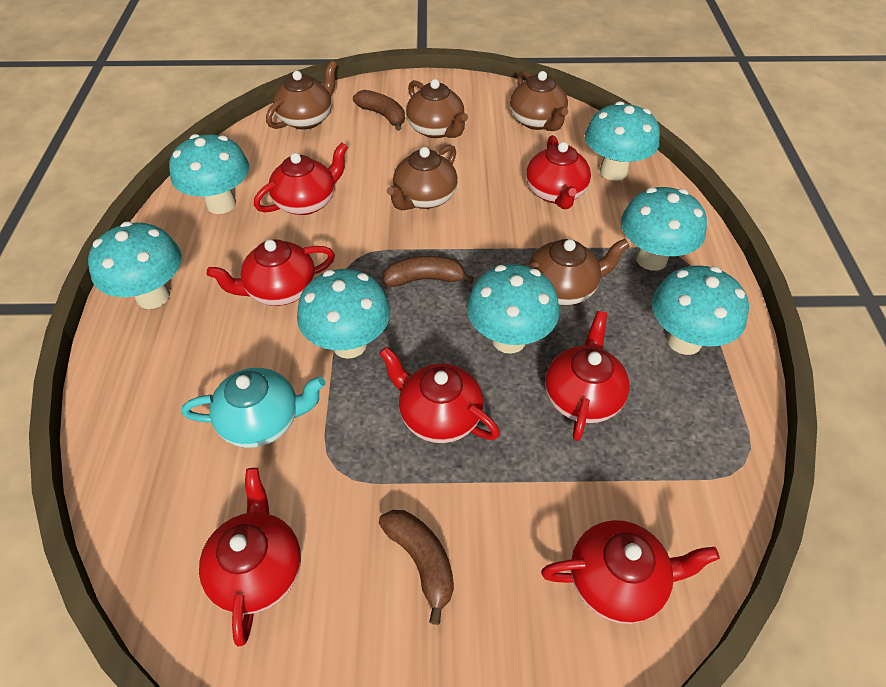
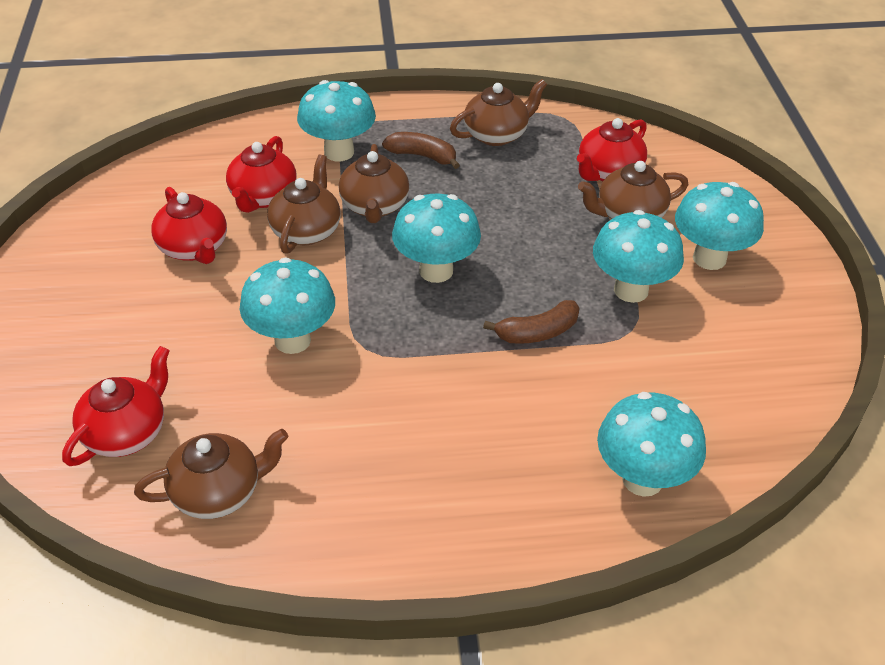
brown banana: 3 -> 2
red teapot: 7 -> 4
turquoise mushroom: 7 -> 6
turquoise teapot: 1 -> 0

